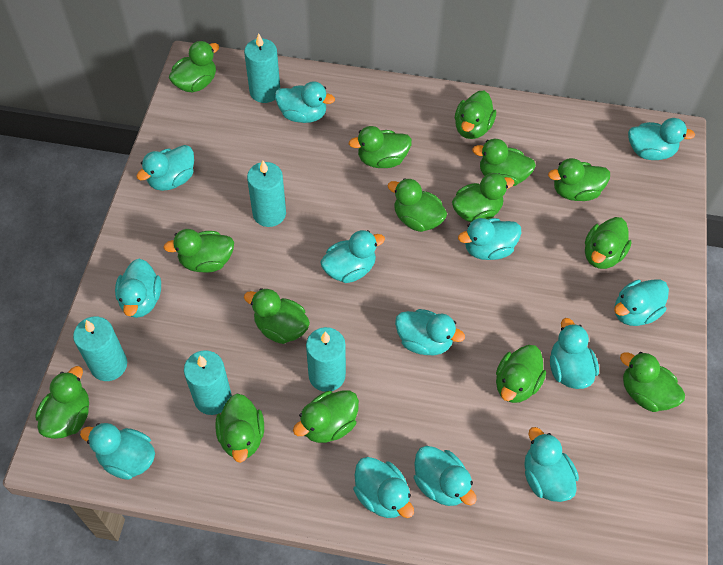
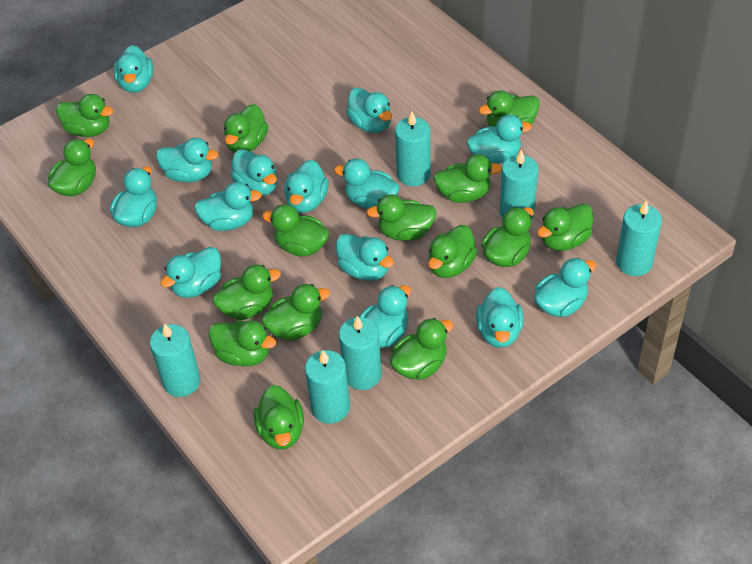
turquoise candle: 5 -> 6
turquoise duck: 13 -> 14

